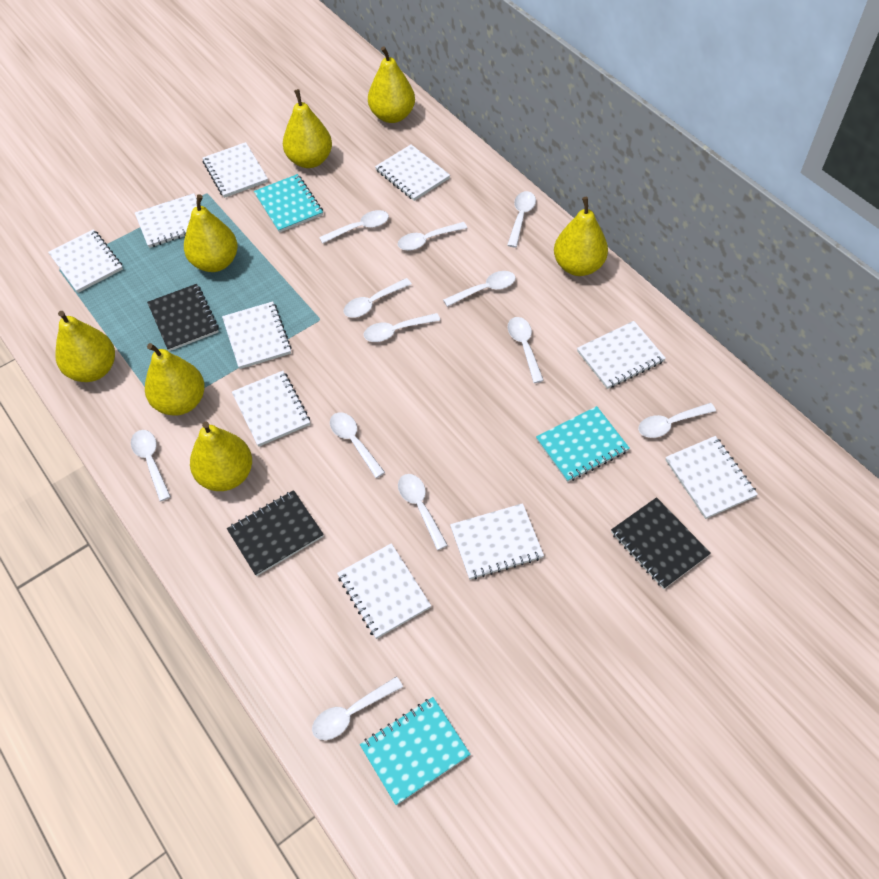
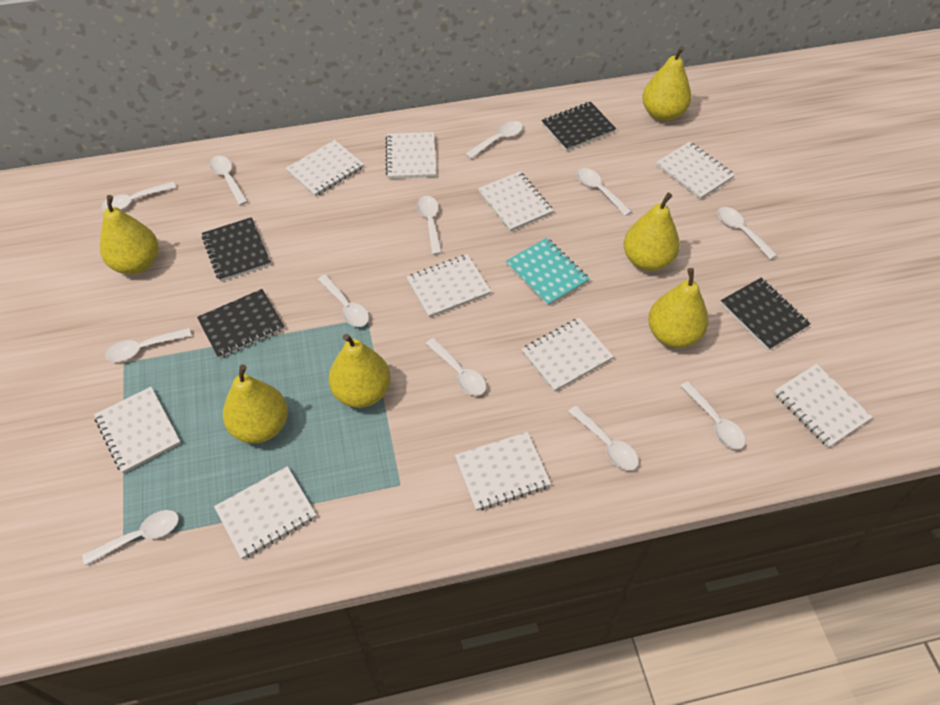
black notebook: 3 -> 4
turquoise notebook: 3 -> 1
yellow pear: 7 -> 6

